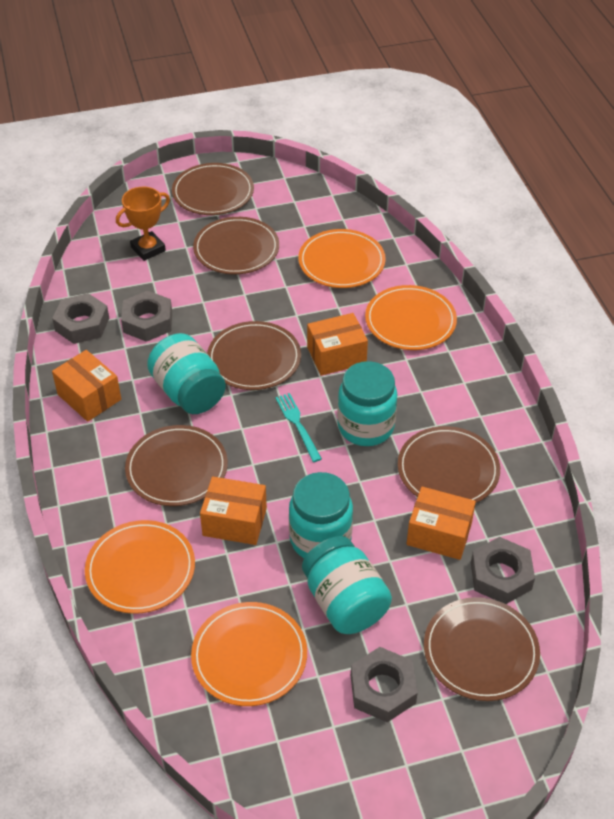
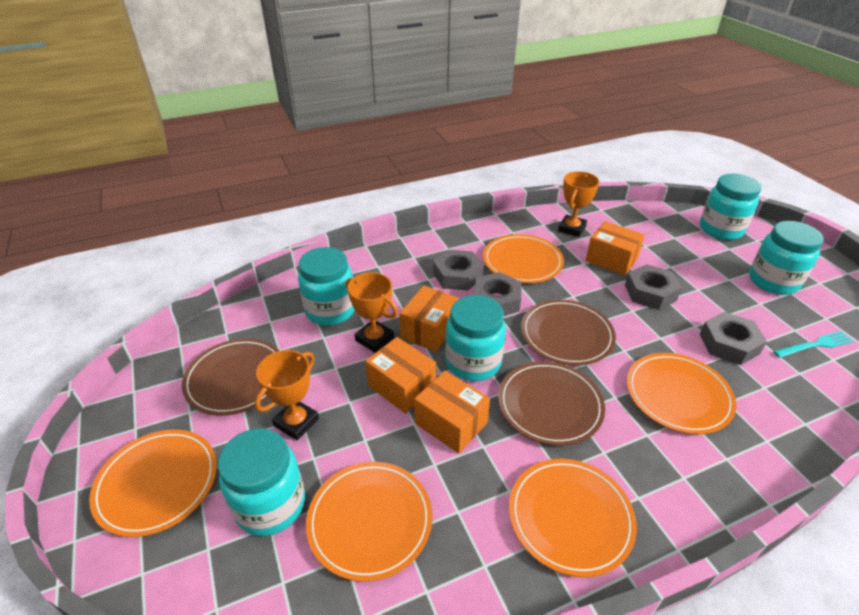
brown plate: 6 -> 3
orange plate: 4 -> 5
orange trophy: 1 -> 3
turquoise jar: 4 -> 5

